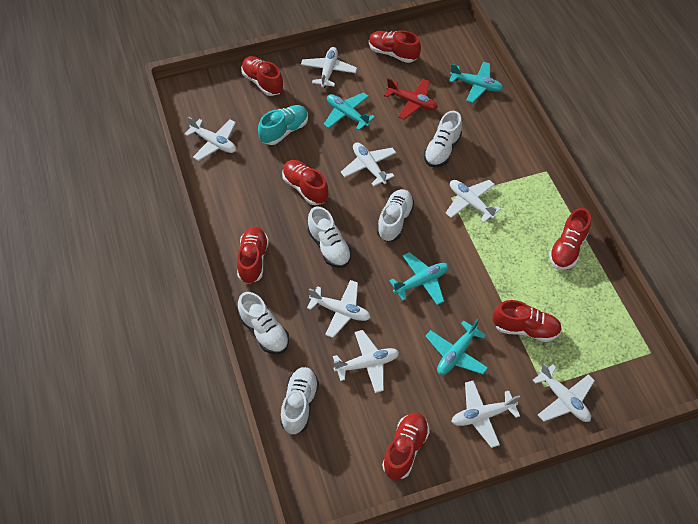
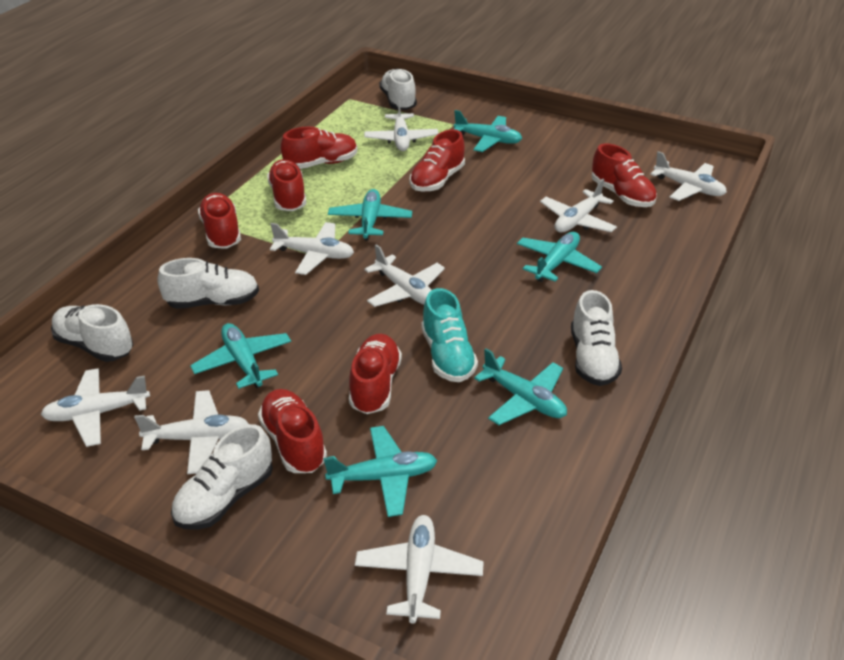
red plane: 1 -> 0
turquoise plane: 4 -> 6

